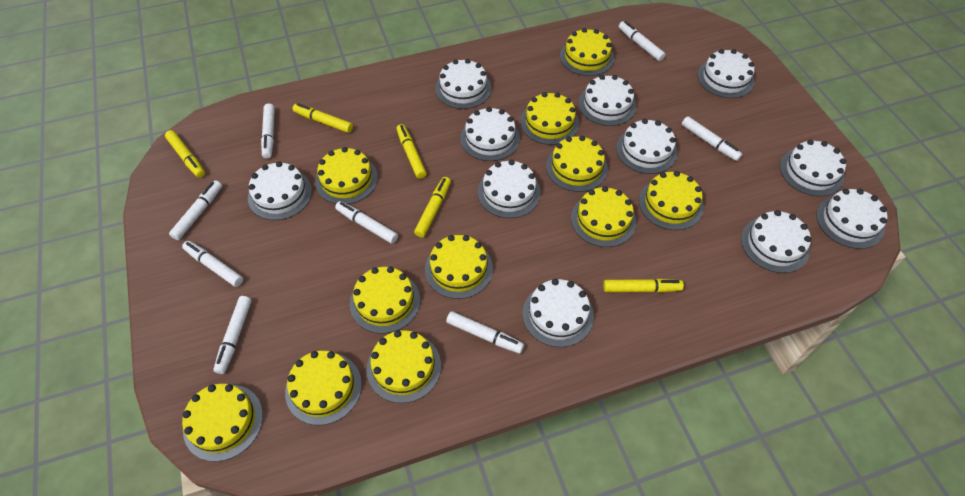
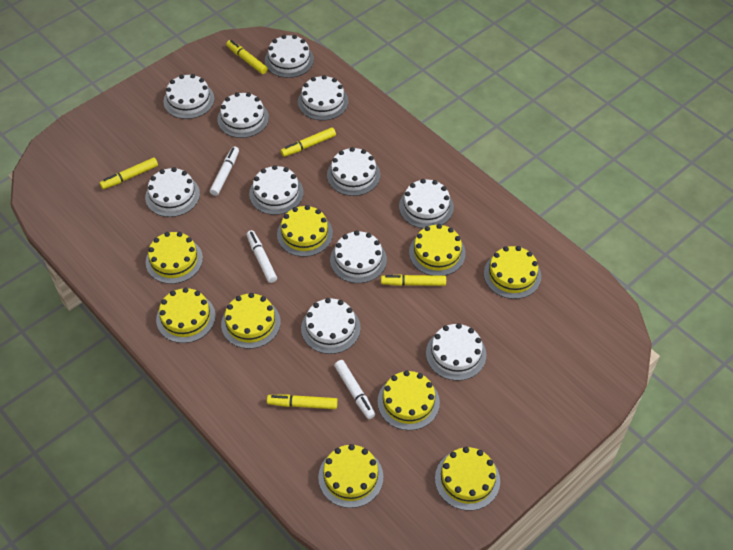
white marker: 8 -> 3
yellow cake: 11 -> 9

